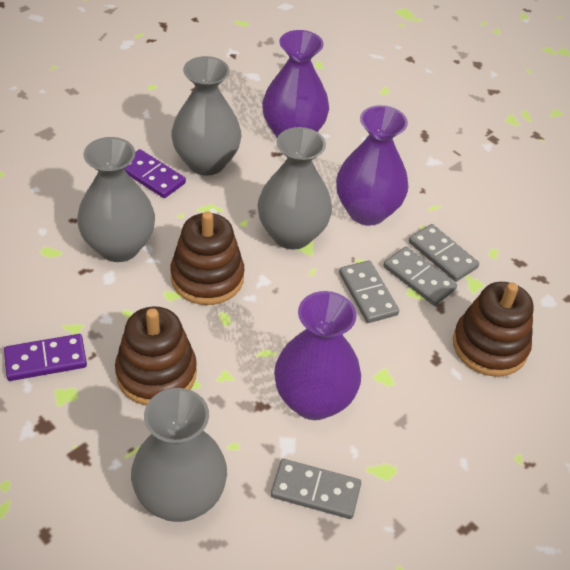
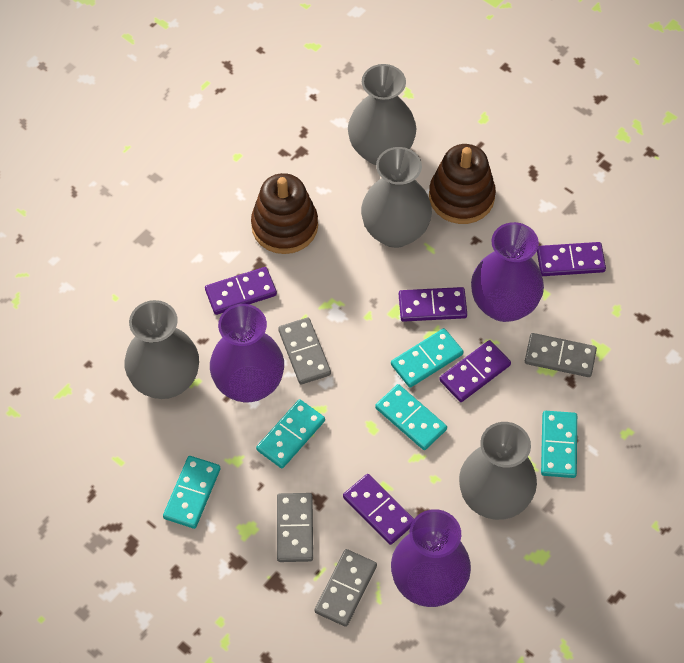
brown stacking toy: 3 -> 2
purple domino: 2 -> 5
turquoise domino: 0 -> 5

